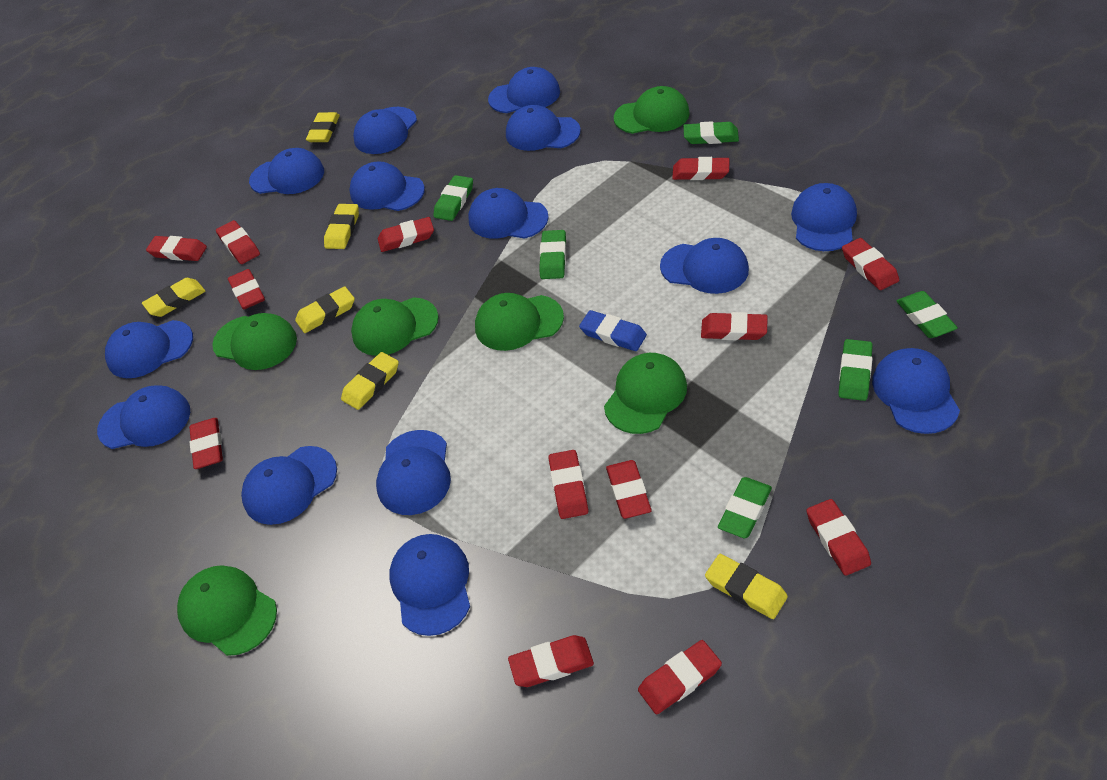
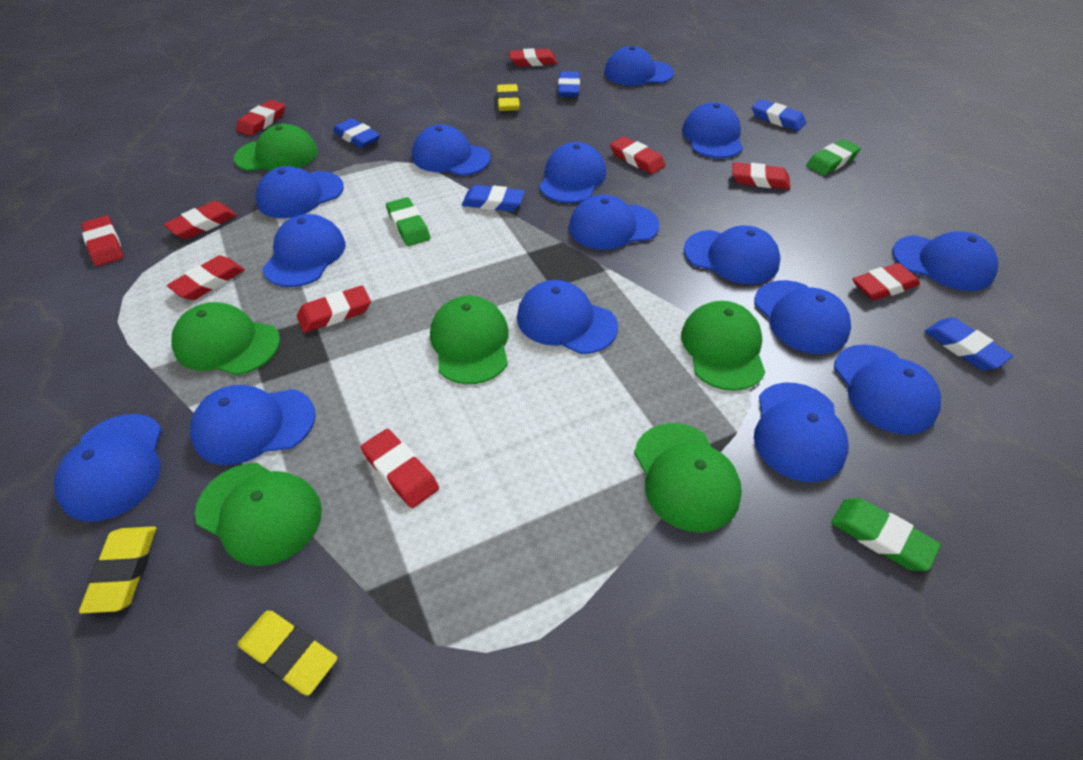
blue cap: 14 -> 15
blue eraser: 1 -> 5
green eraser: 6 -> 3
red eraser: 13 -> 10
yellow eraser: 6 -> 3

